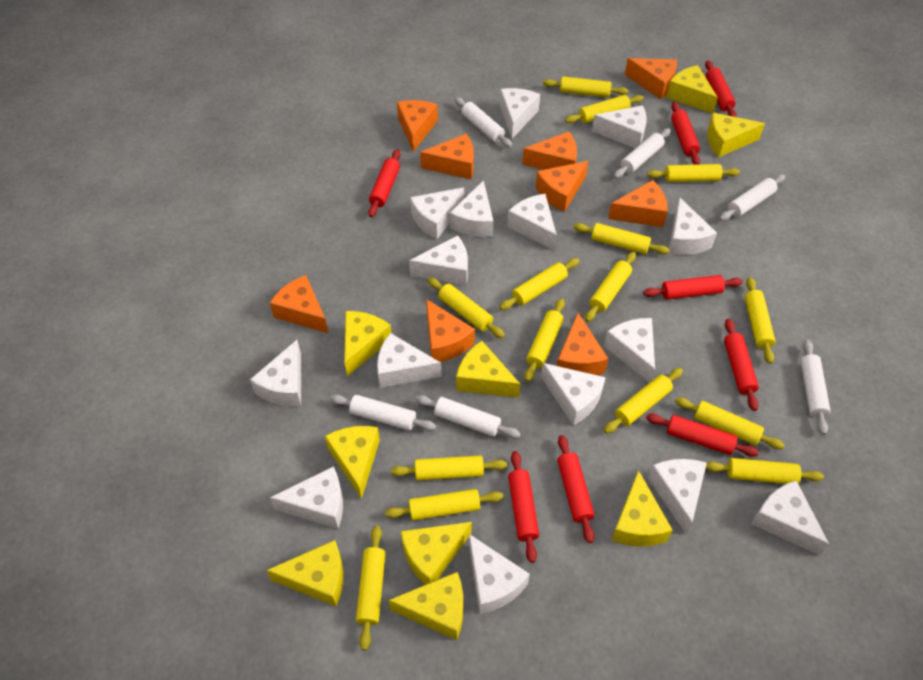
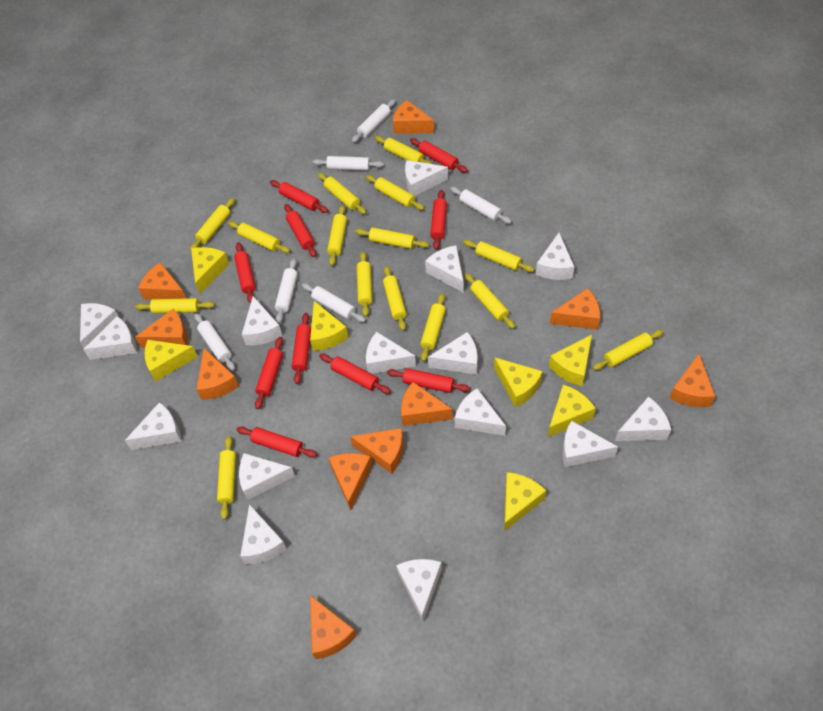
orange cheese: 9 -> 10
red rolling pin: 8 -> 10
yellow cheese: 9 -> 7

